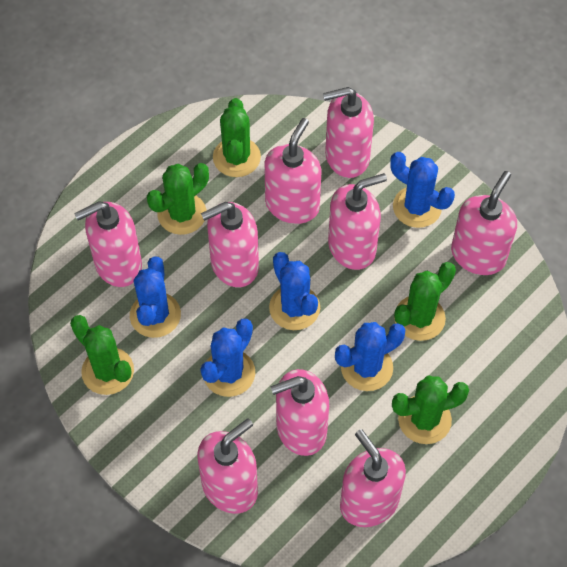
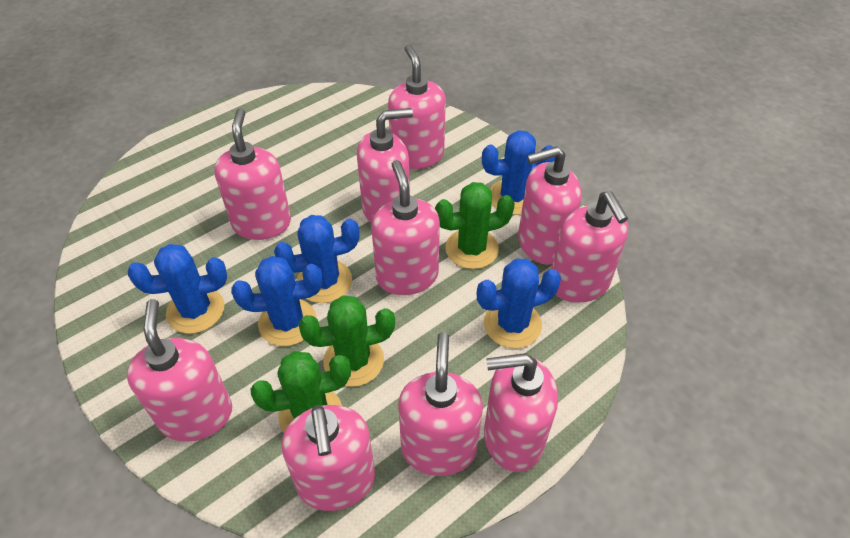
green cactus: 5 -> 3
pink soap dispenser: 9 -> 10

